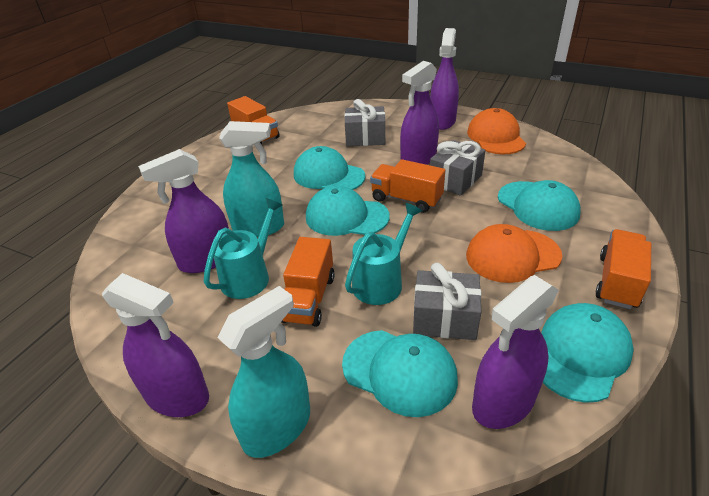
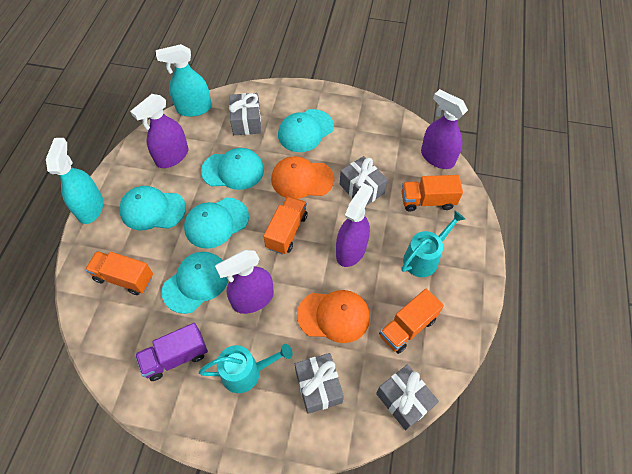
grey gift: 3 -> 4
purple spray bottle: 5 -> 4
purple truck: 0 -> 1

